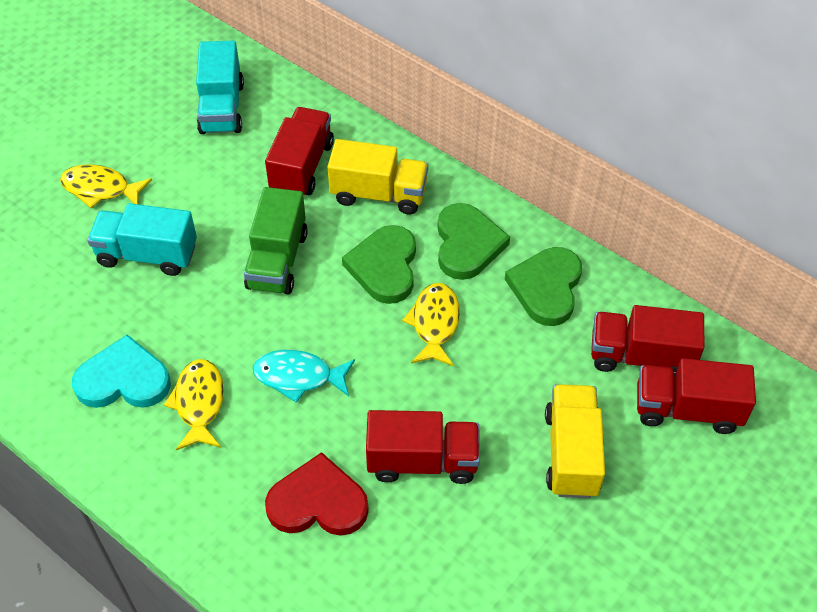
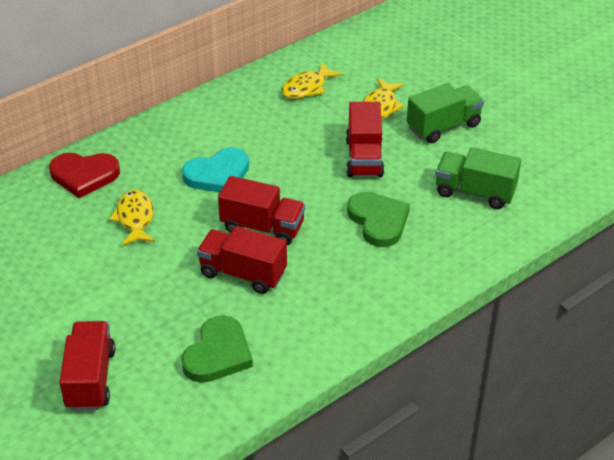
green heart: 3 -> 2
green truck: 1 -> 2
turquoise fish: 1 -> 0
turquoise truck: 2 -> 0
yellow truck: 2 -> 0

